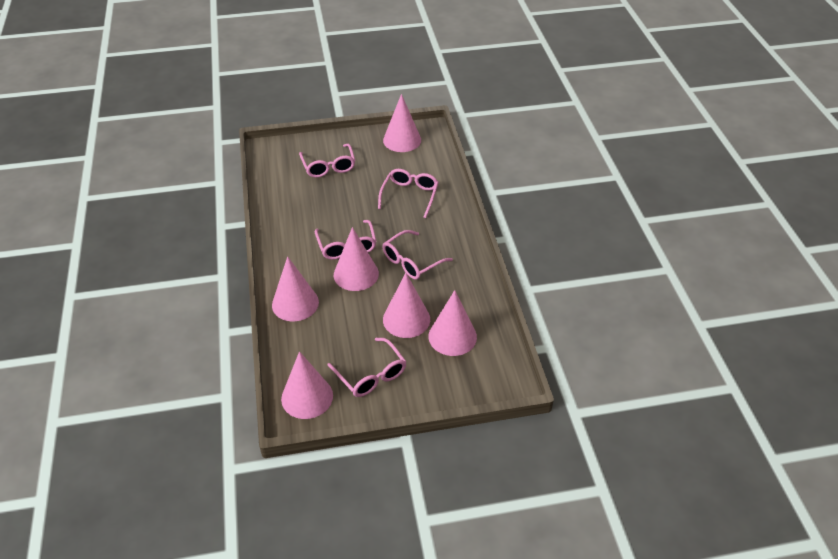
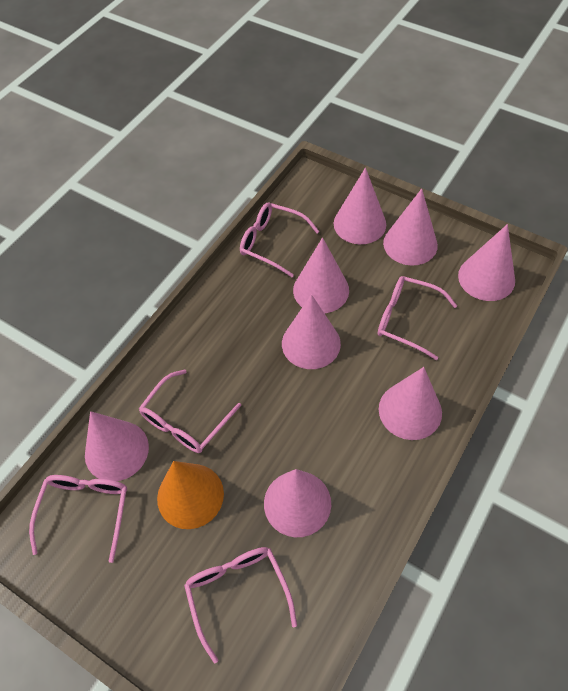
orange cone: 0 -> 1
pink cone: 6 -> 8

